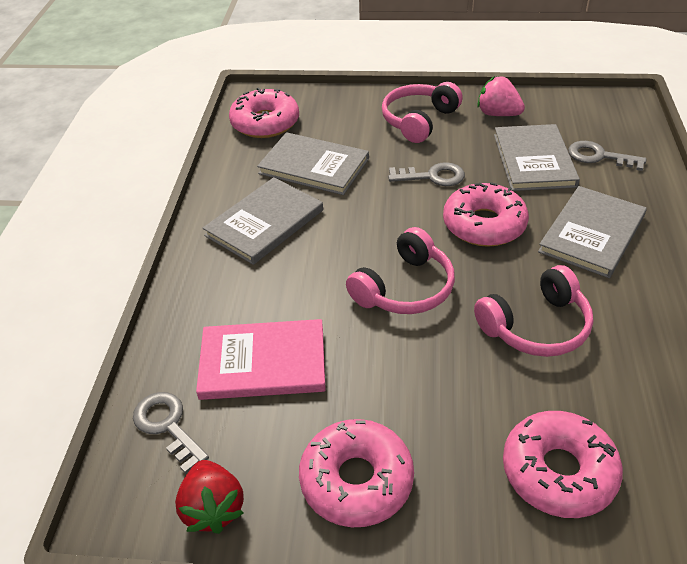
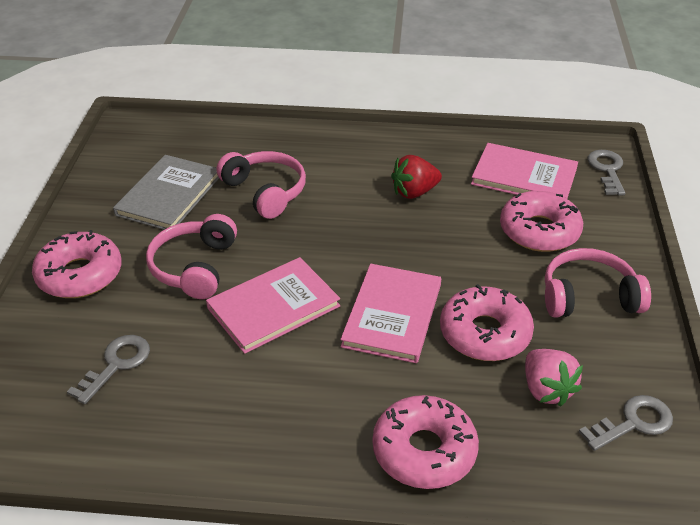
grey book: 4 -> 1
pink book: 1 -> 3

